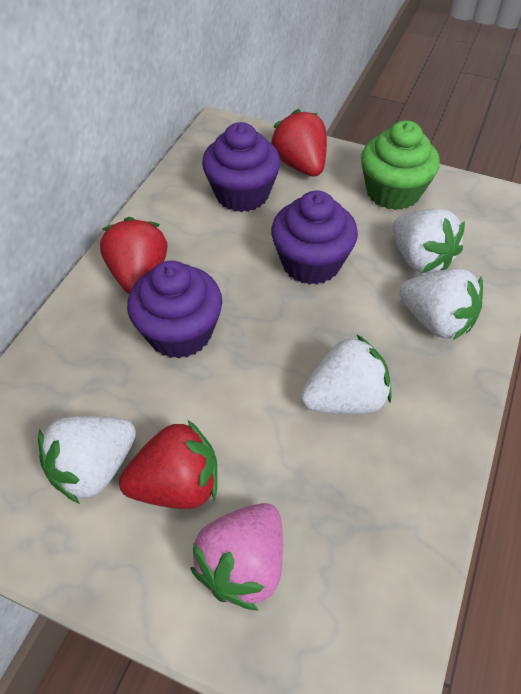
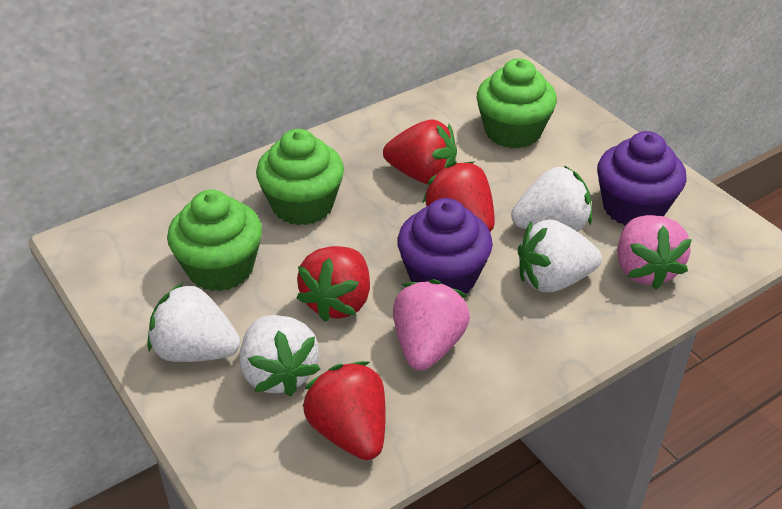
green cupcake: 1 -> 3
pink strawberry: 1 -> 2
purple cupcake: 3 -> 2
red strawberry: 3 -> 4

